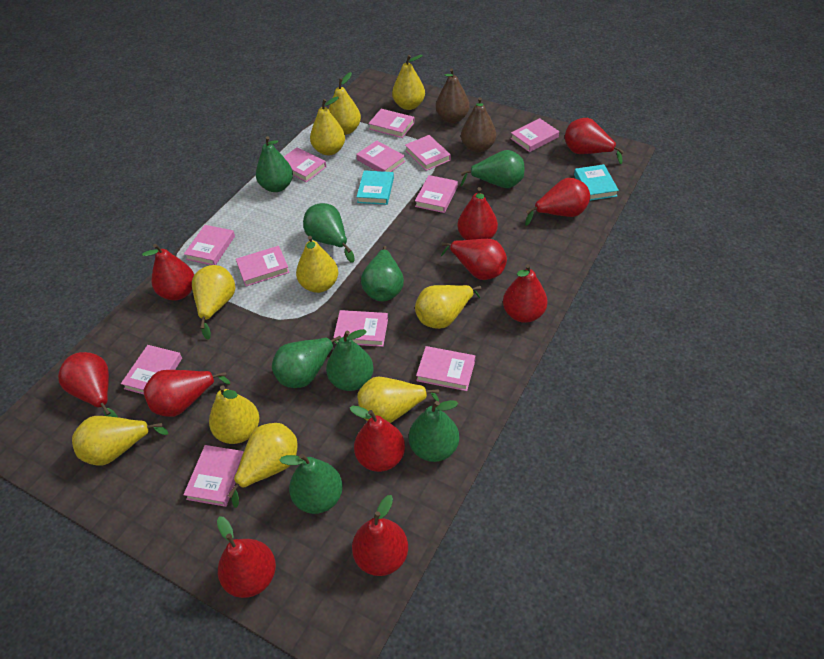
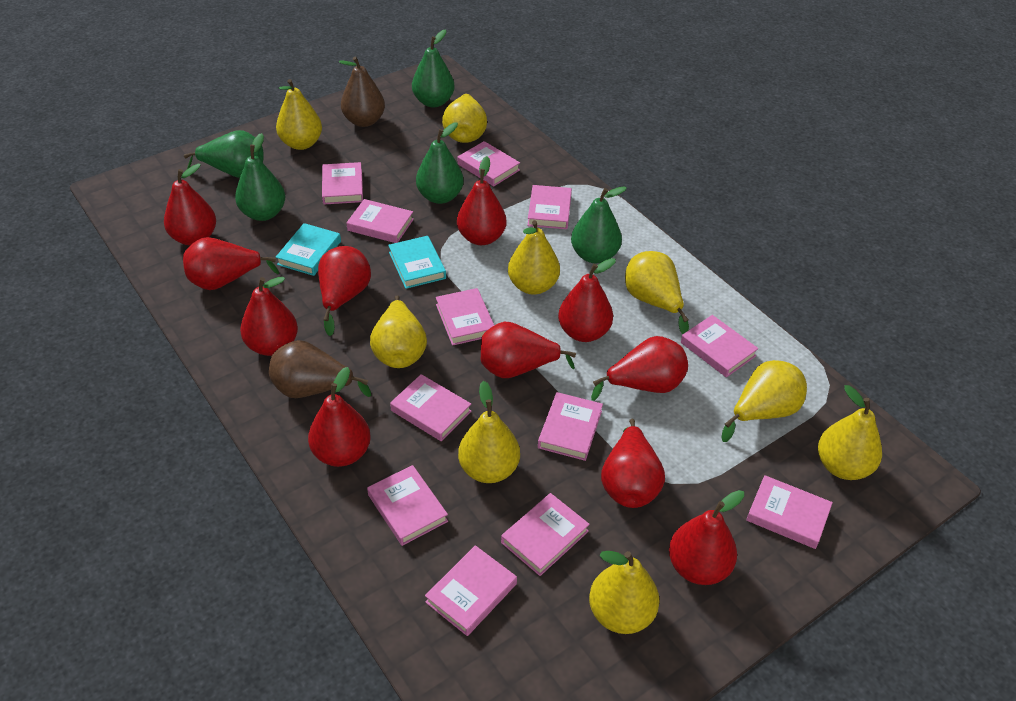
green pear: 8 -> 5
yellow pear: 10 -> 9

